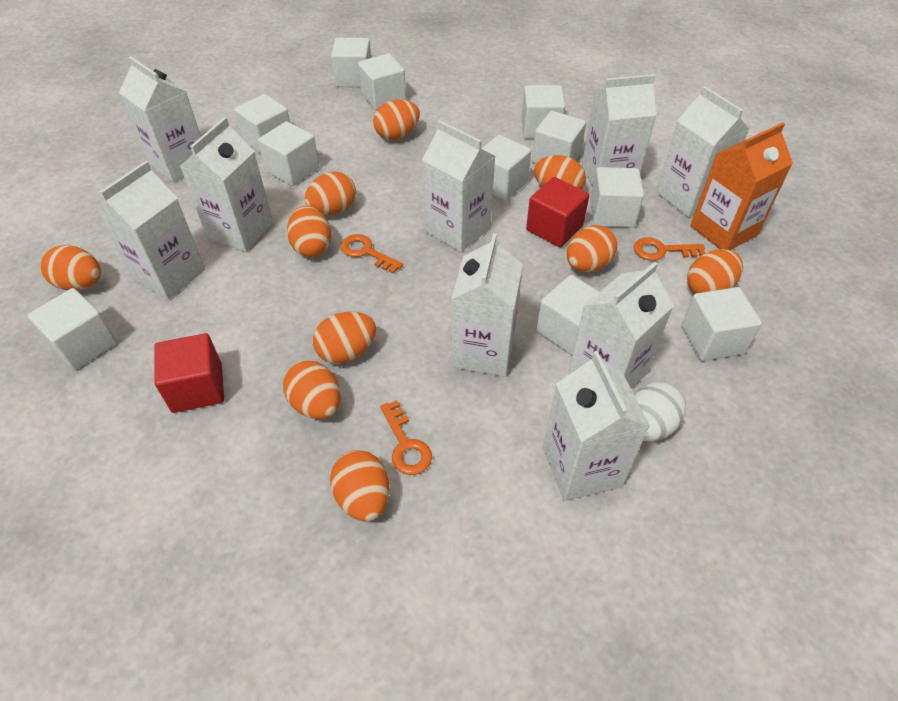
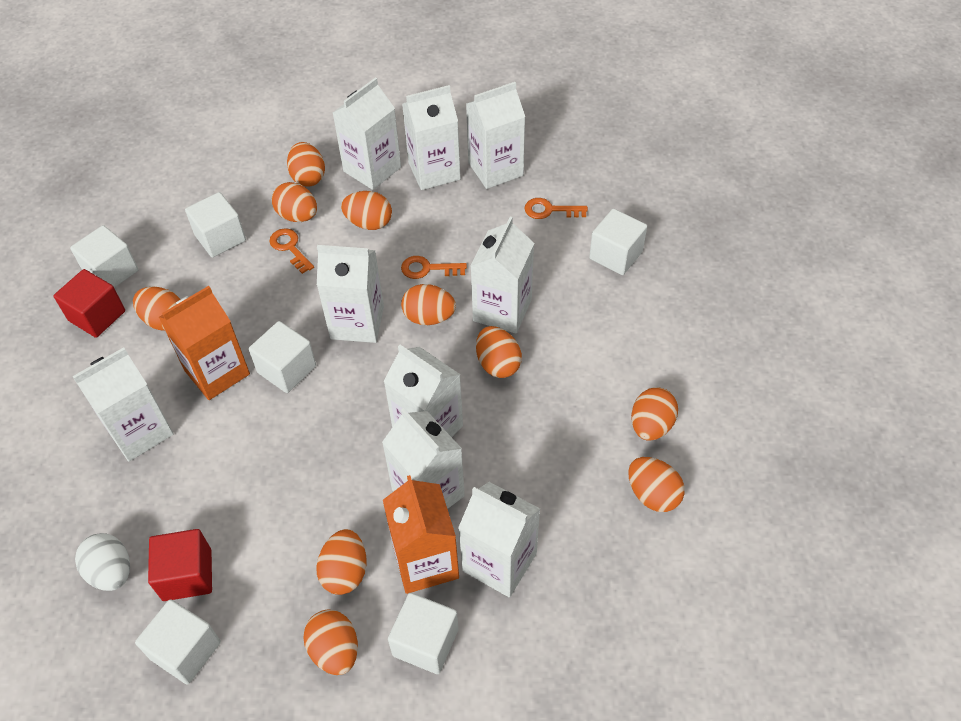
orange carton: 1 -> 2
white cube: 11 -> 6

